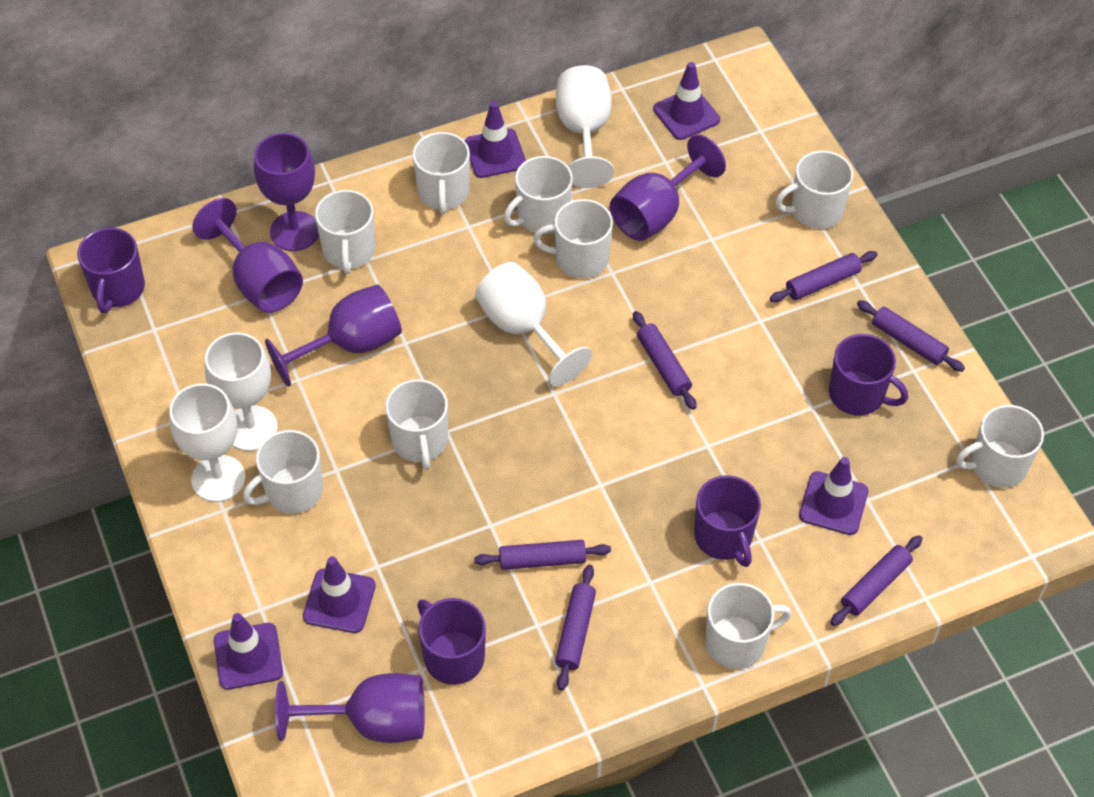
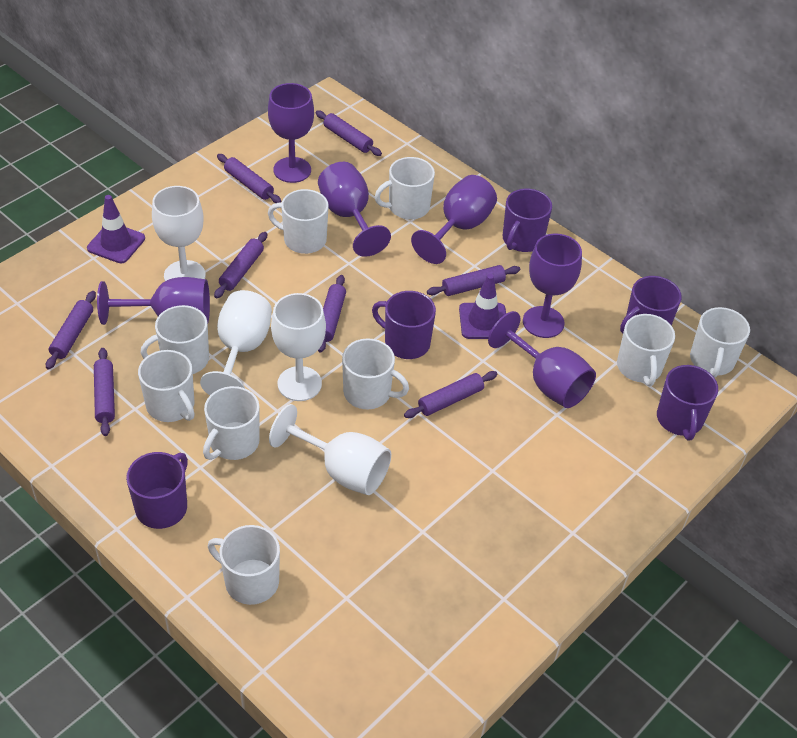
purple goblet: 5 -> 6
purple mug: 4 -> 5
purple rolling pin: 6 -> 8
purple traffic cone: 5 -> 2

